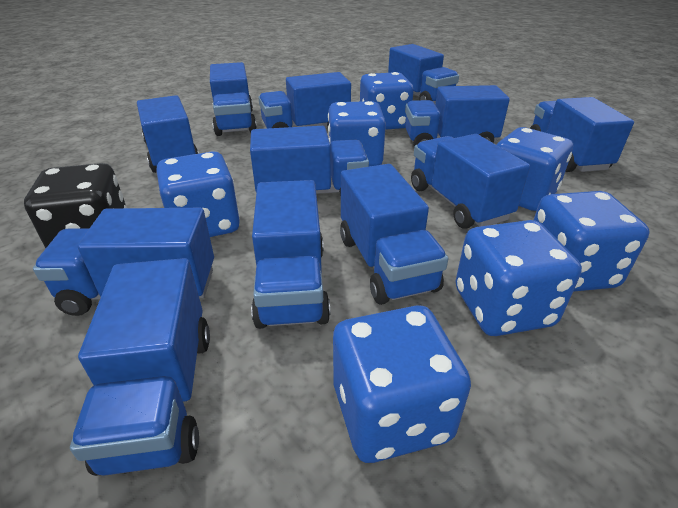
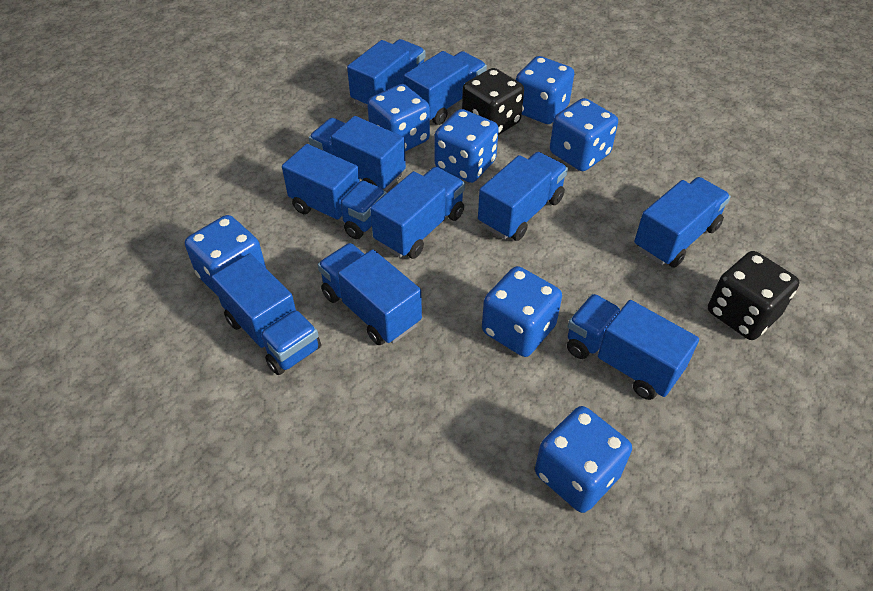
black dice: 1 -> 2
blue truck: 12 -> 10

